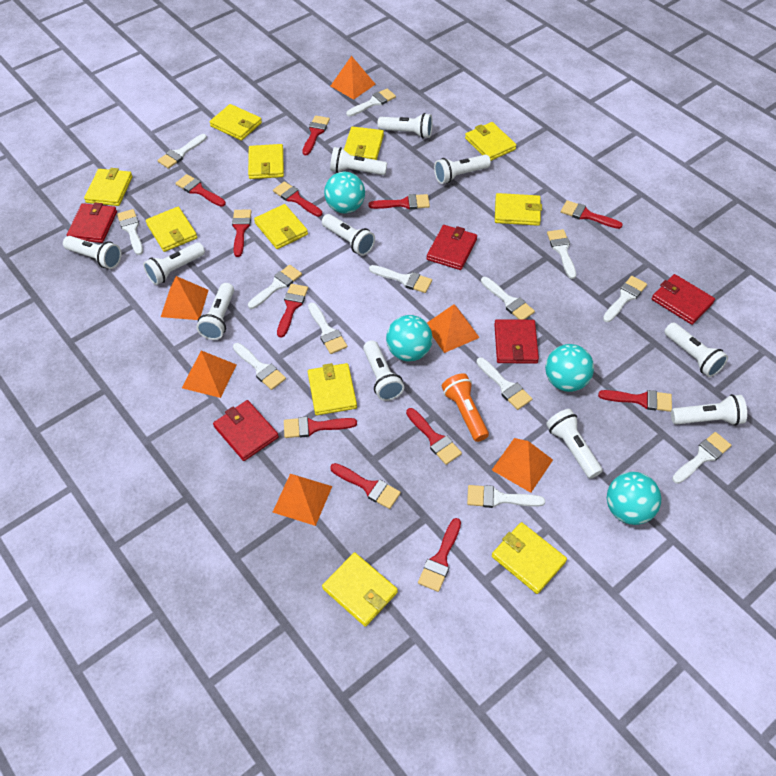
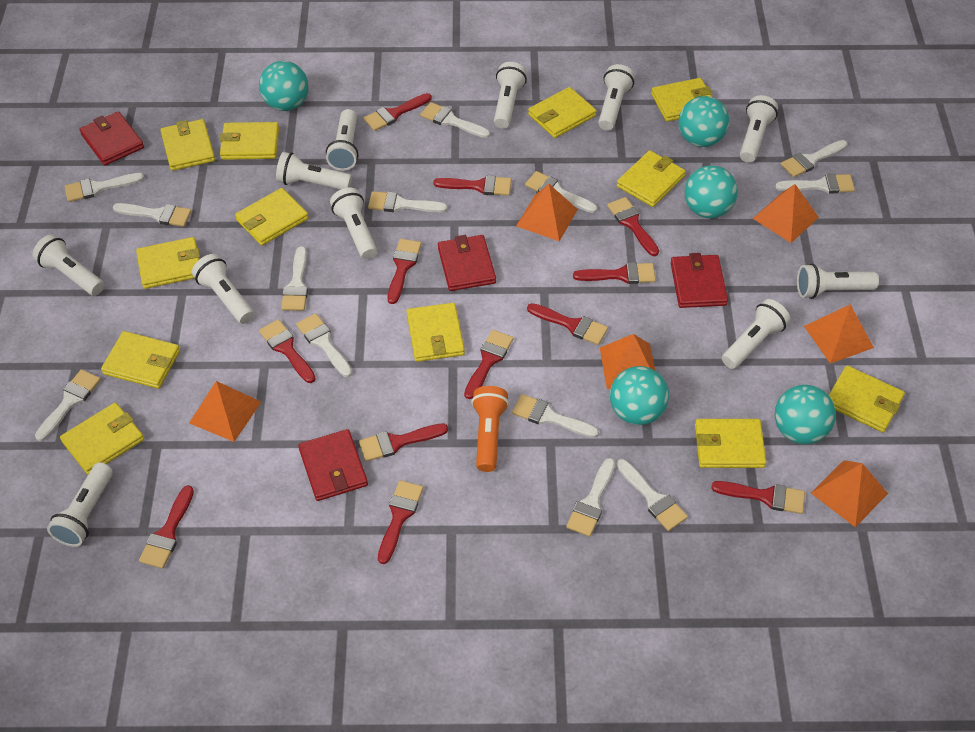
red wallet: 5 -> 4
turquoise ball: 4 -> 5
yellow wallet: 11 -> 12

